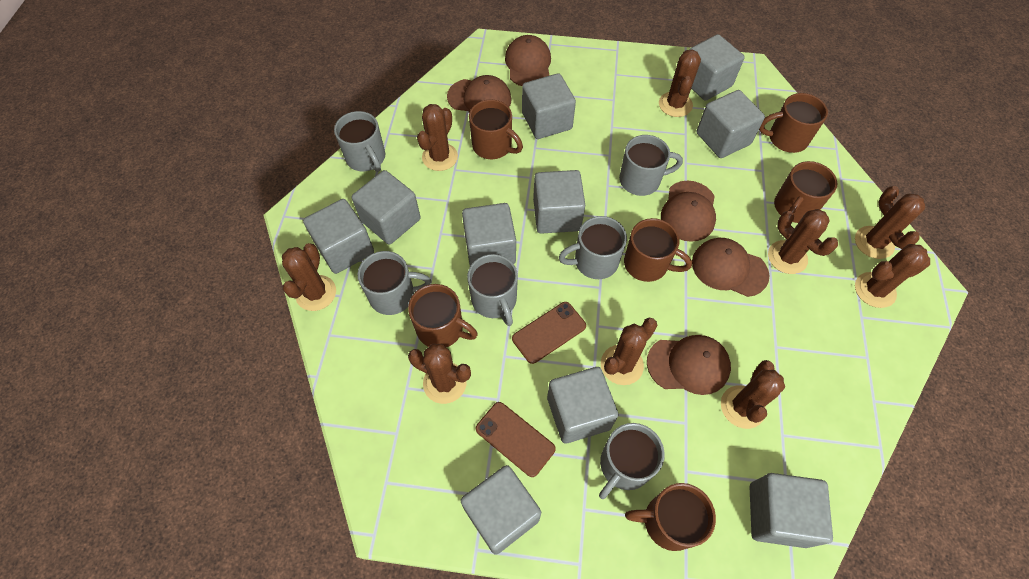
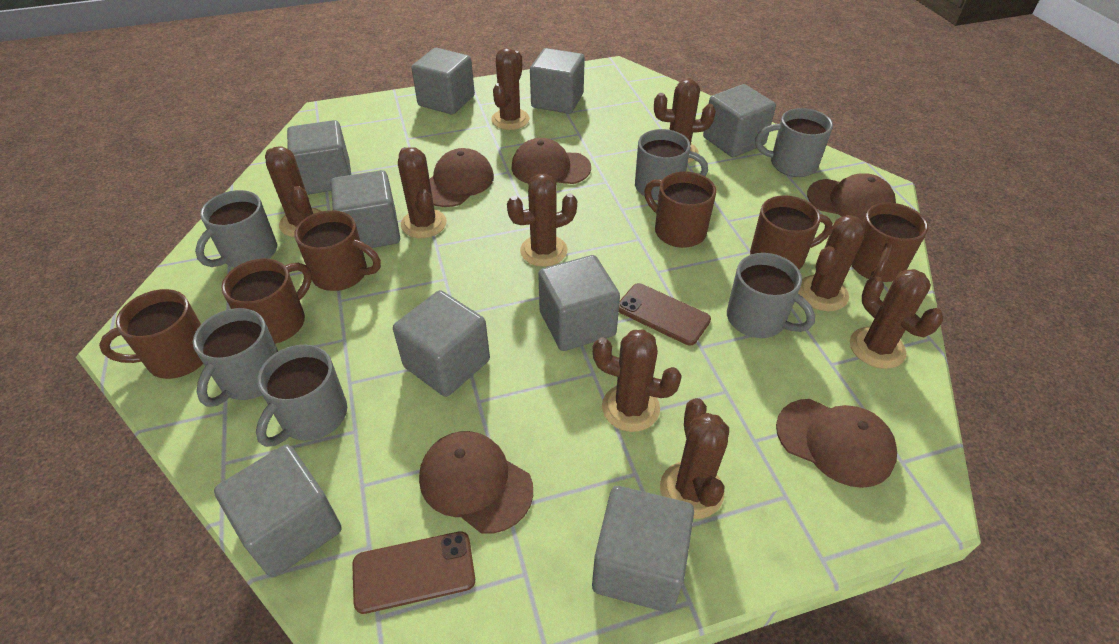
grey cube: 10 -> 9

